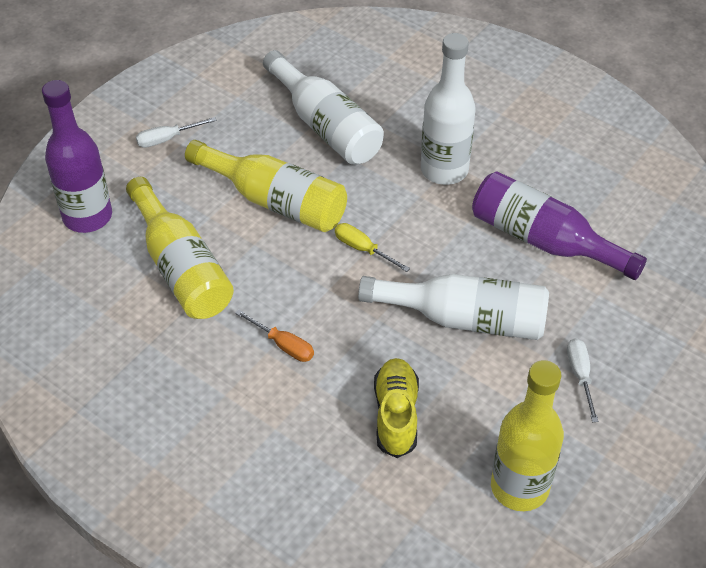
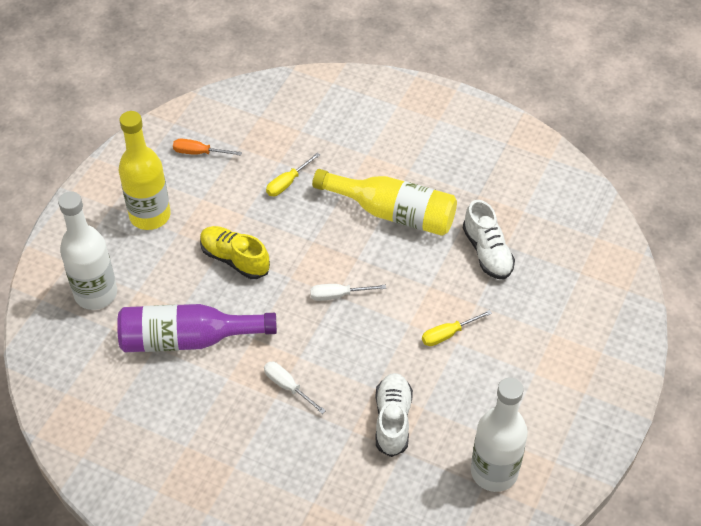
purple bottle: 2 -> 1
white bottle: 3 -> 2
white shoe: 0 -> 2
yellow bottle: 3 -> 2
yellow screwdriver: 1 -> 2

